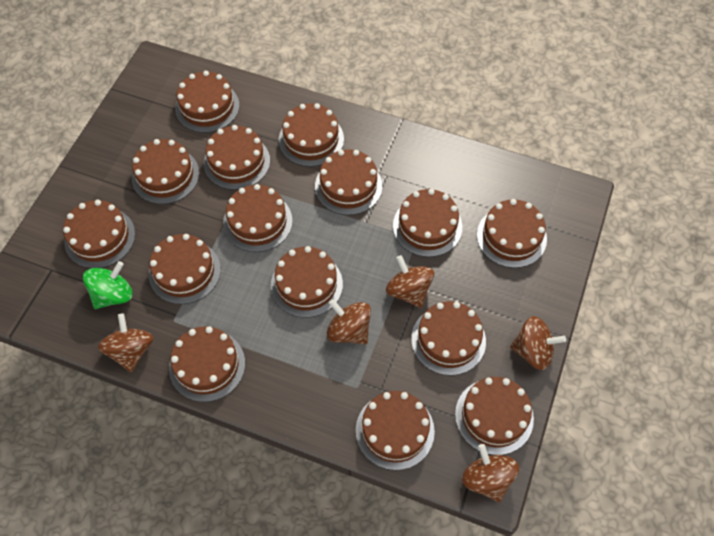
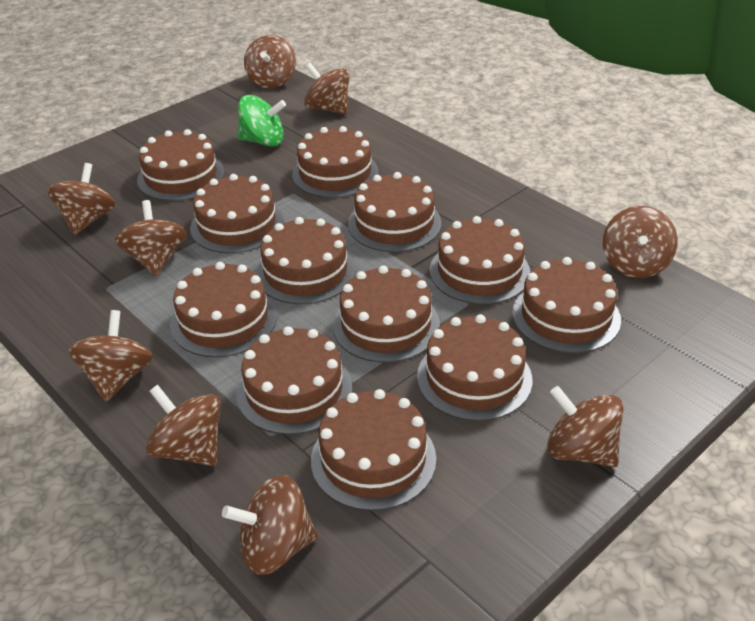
brown cake: 15 -> 12
brown spinning top: 5 -> 9

